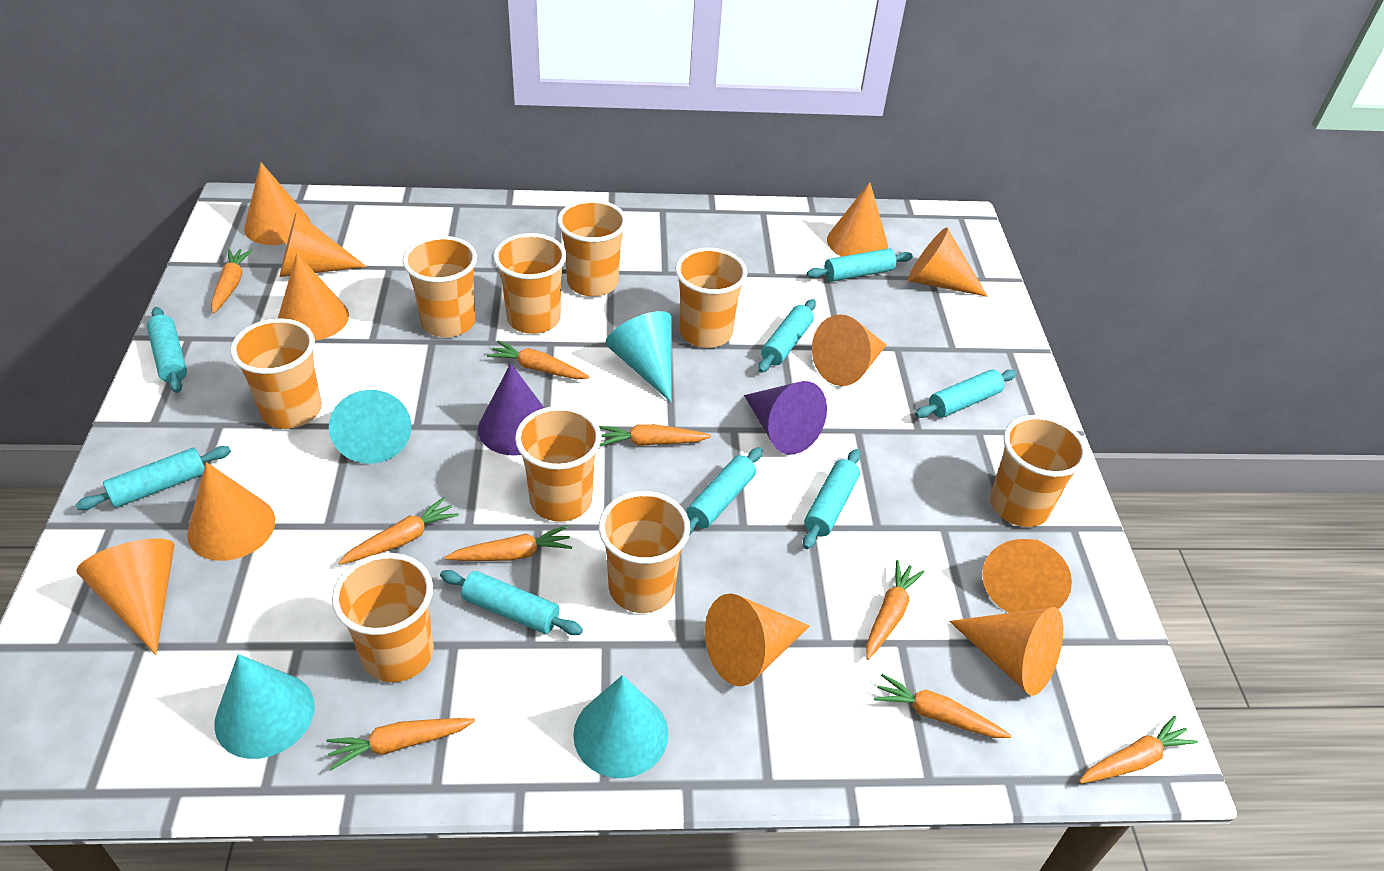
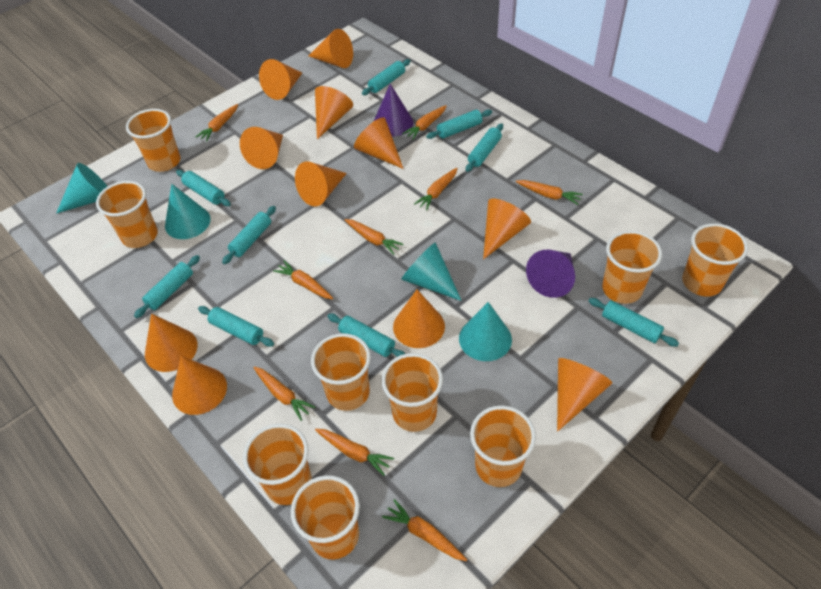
turquoise rolling pin: 8 -> 9

